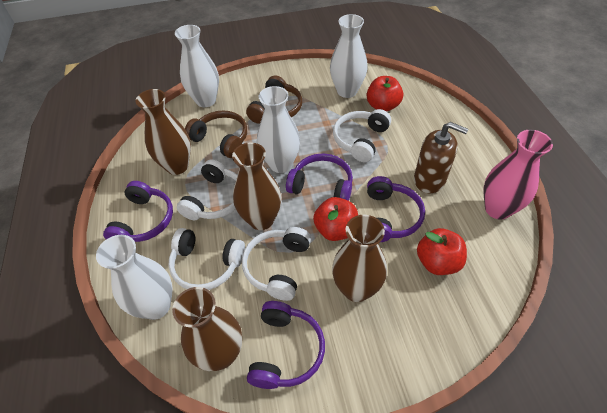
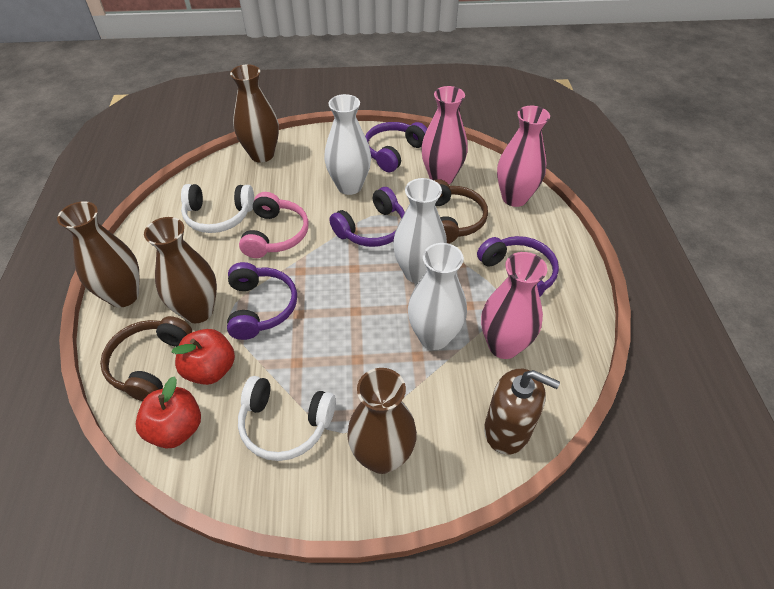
pink headphones: 0 -> 1
pink vase: 1 -> 3
red apple: 3 -> 2
white headphones: 4 -> 2
white vase: 4 -> 3

